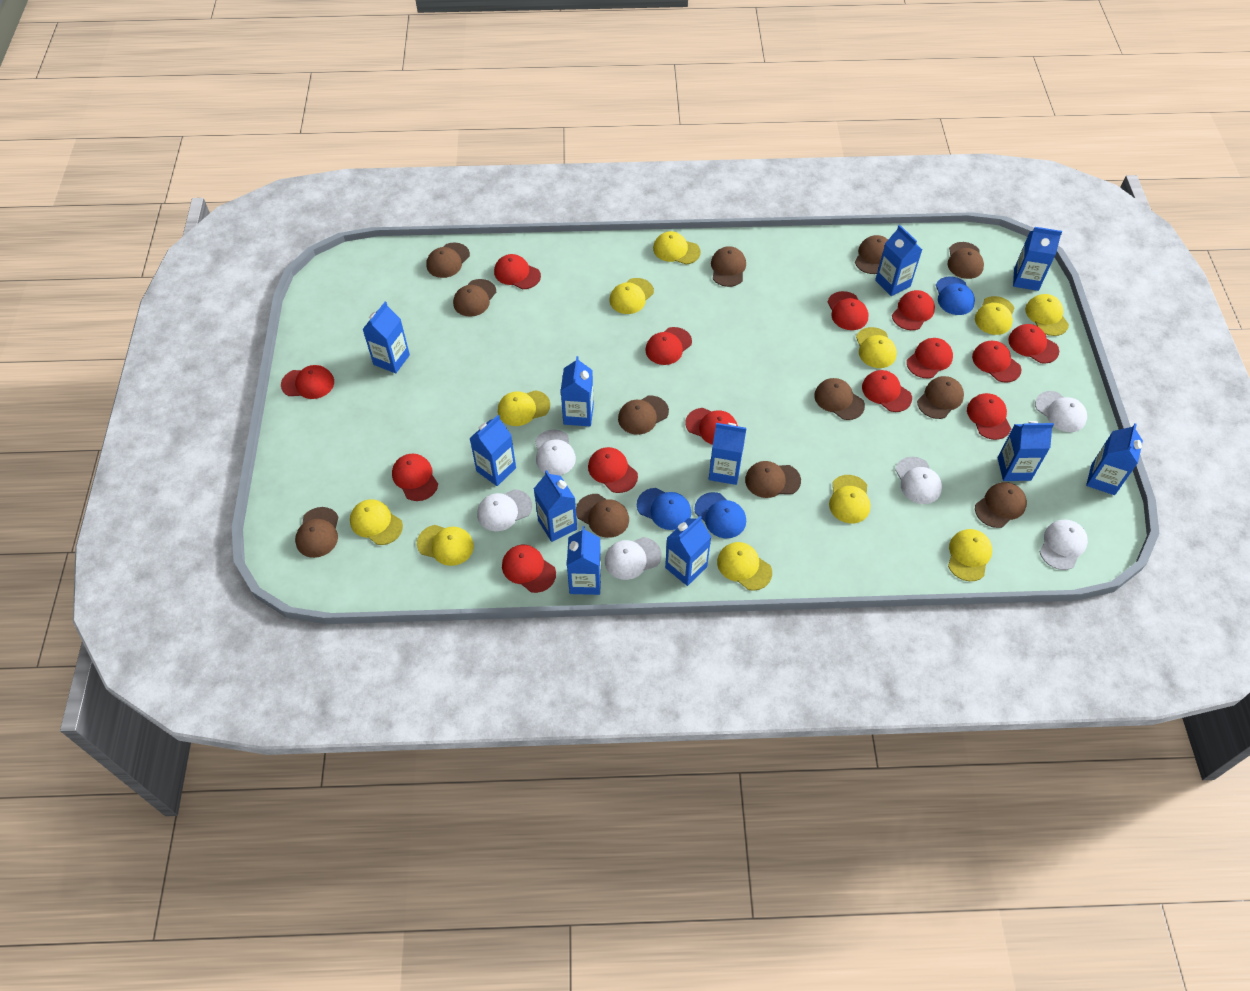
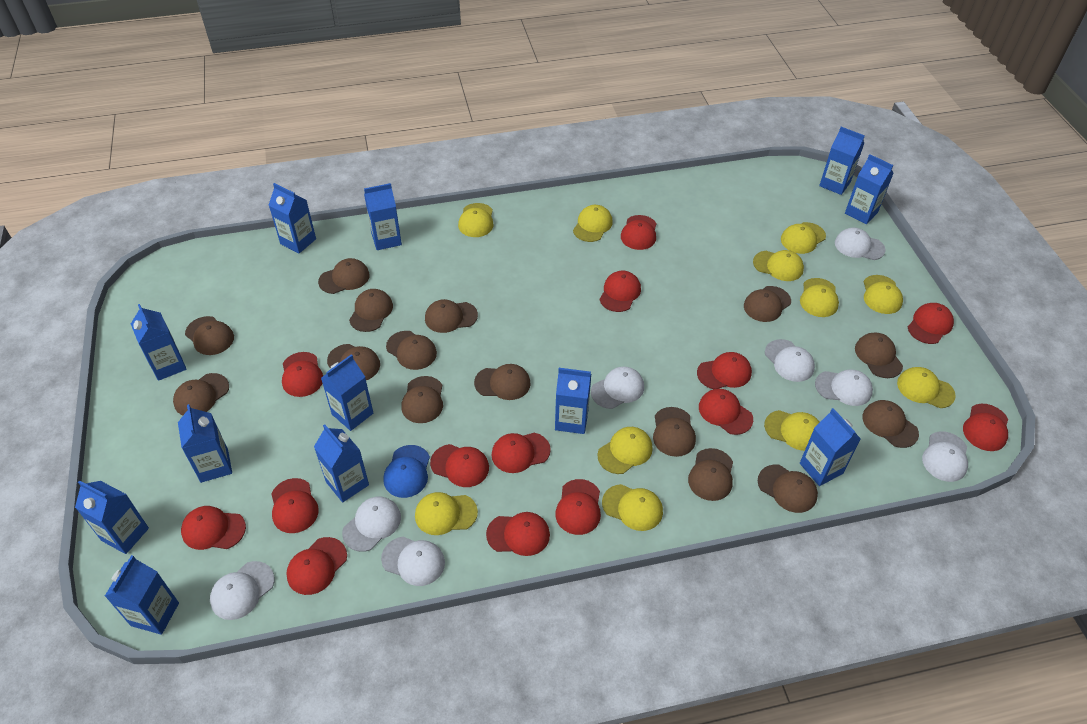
blue cap: 3 -> 1
blue carton: 11 -> 12
brown cap: 12 -> 15
white cap: 6 -> 8

